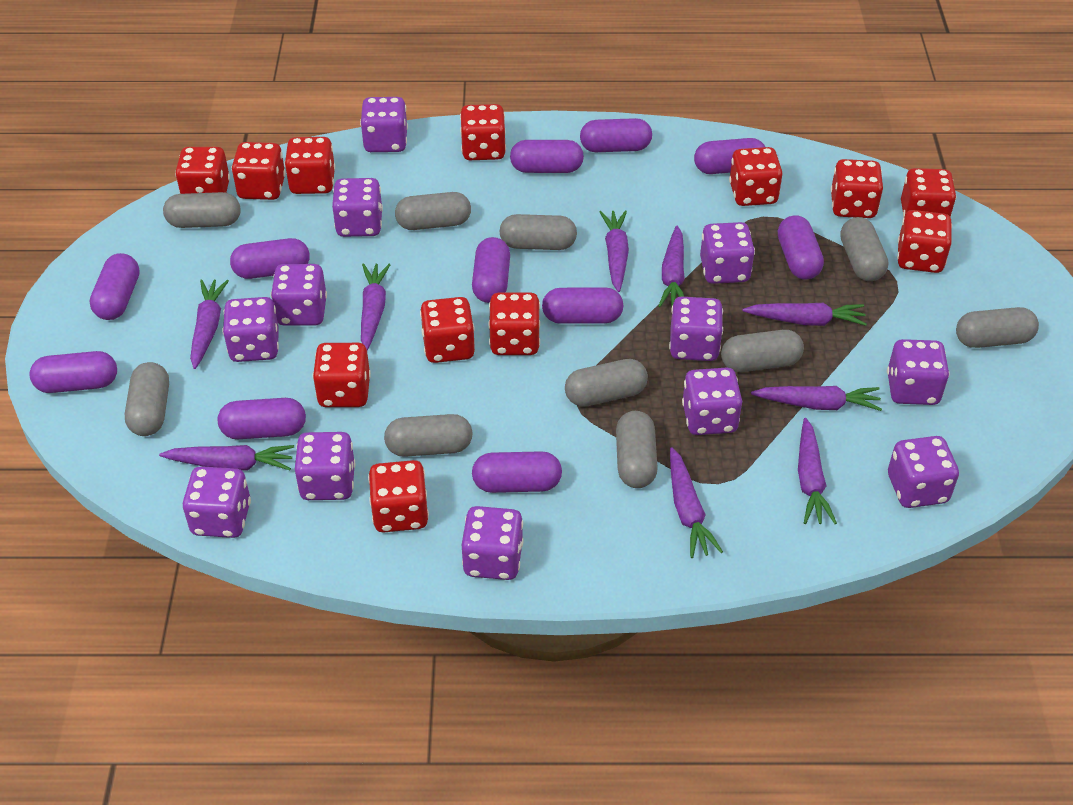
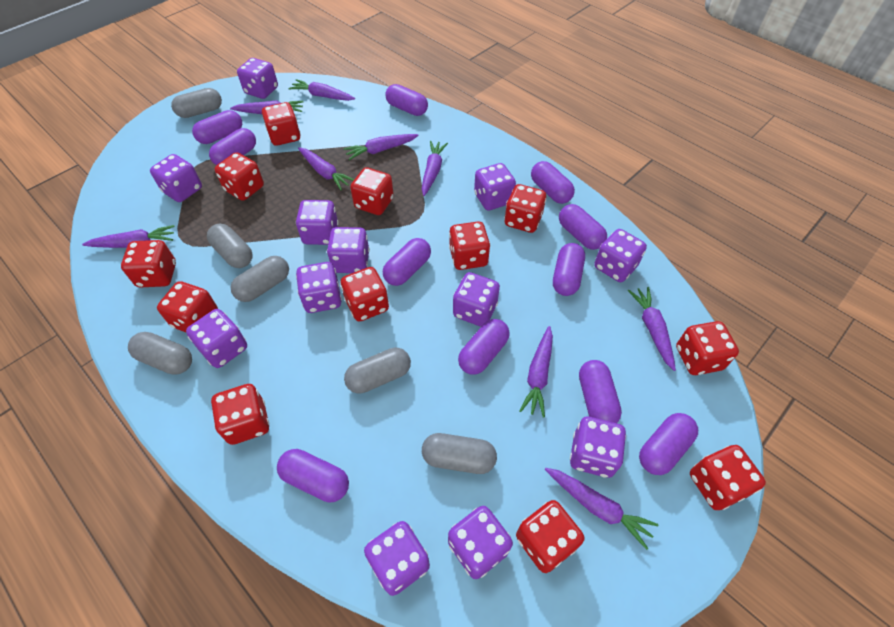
grey capsule: 10 -> 6

